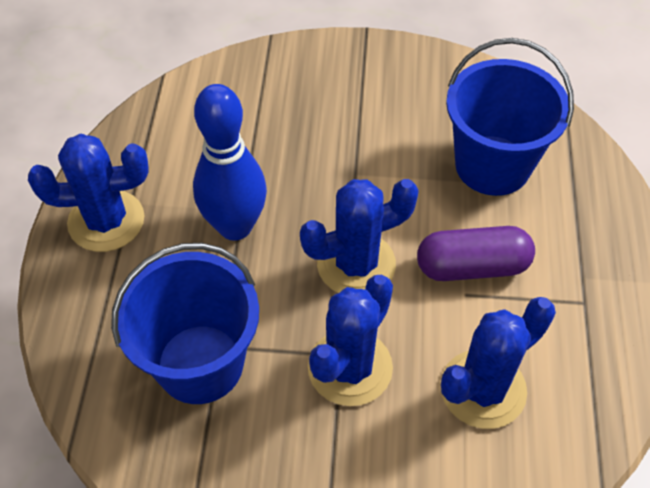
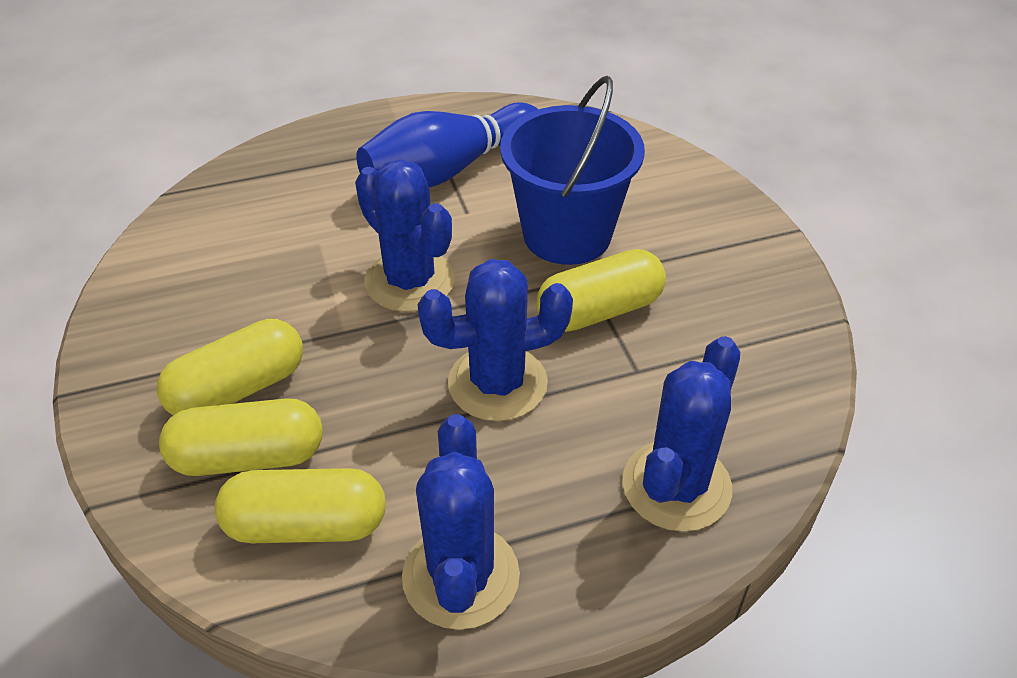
blue bucket: 2 -> 1
purple capsule: 1 -> 0
yellow capsule: 0 -> 4

